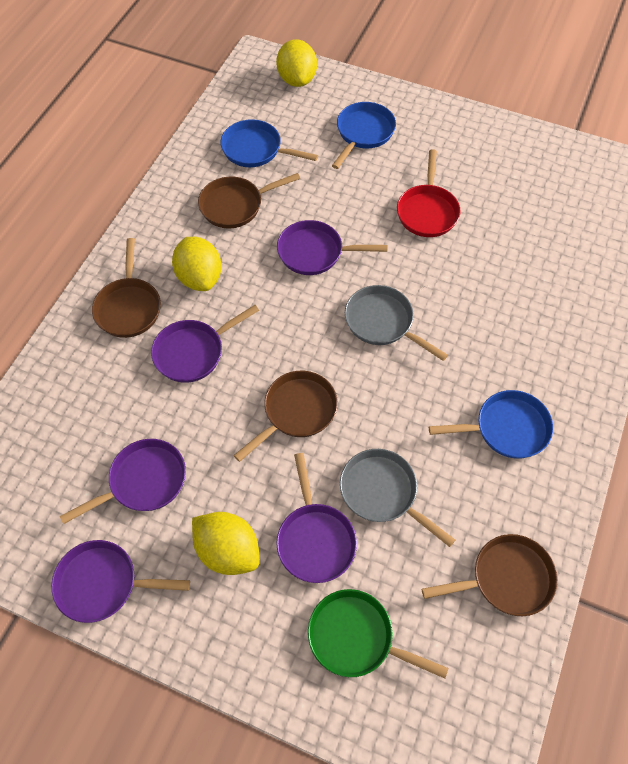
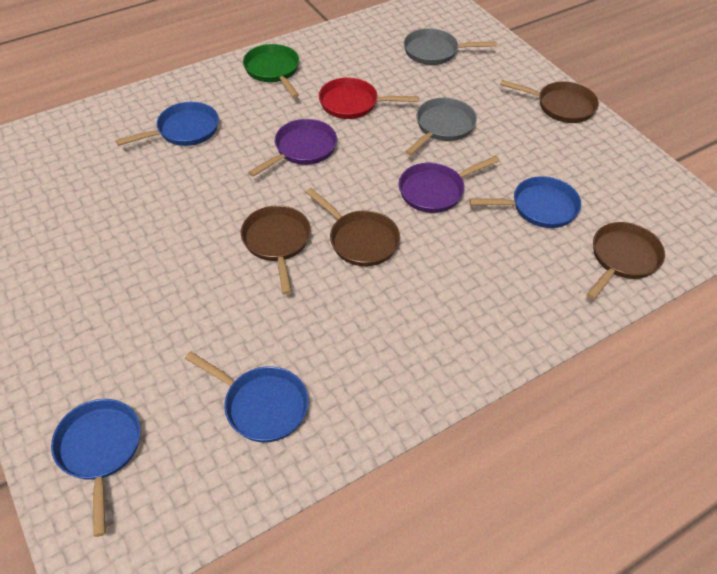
blue pan: 3 -> 4
purple pan: 5 -> 2
yellow lemon: 3 -> 0

